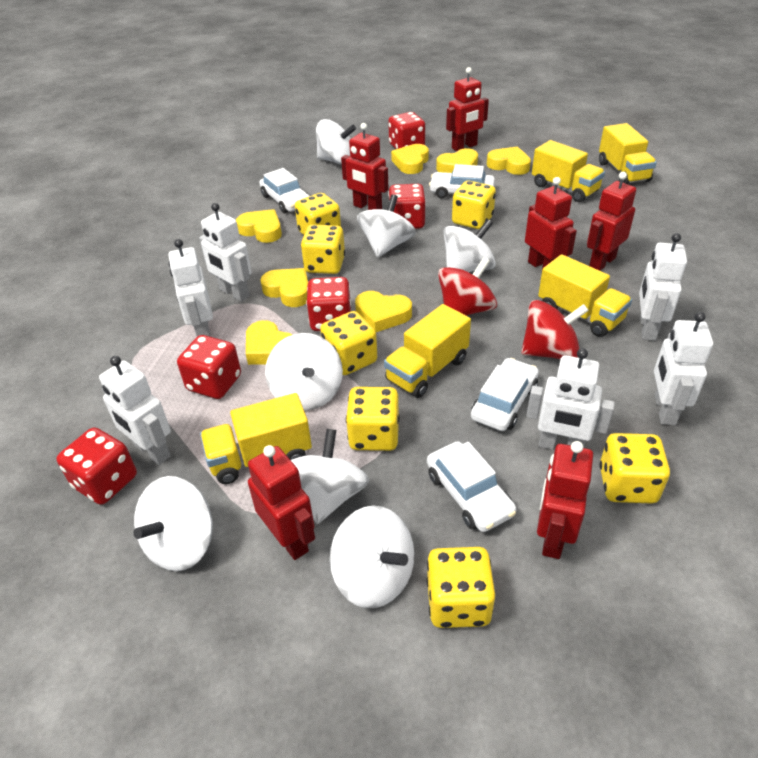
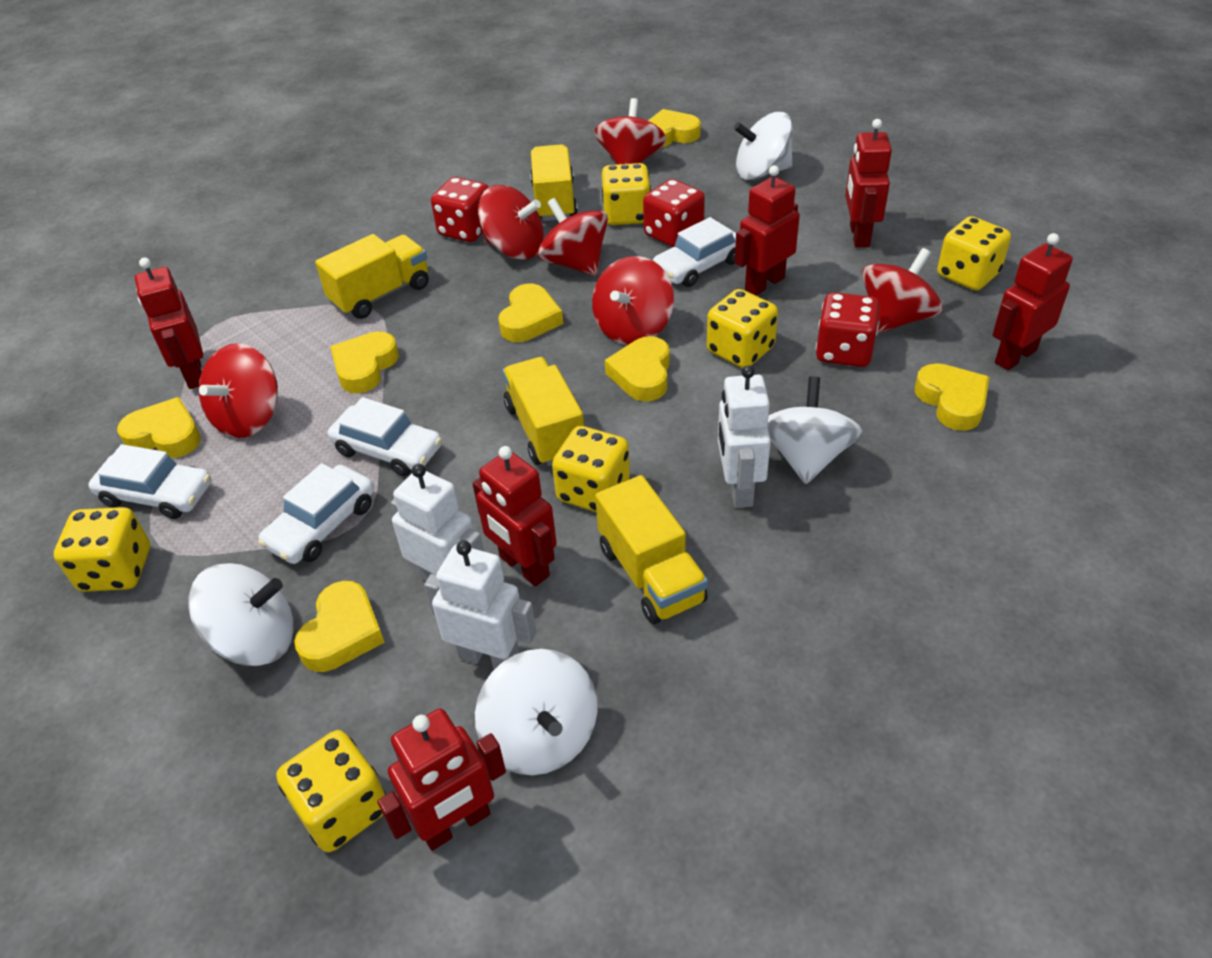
red dice: 5 -> 3
red spinning top: 2 -> 6
white robot: 6 -> 3
white spinning top: 7 -> 4
yellow dice: 7 -> 6
yellow truck: 5 -> 4

